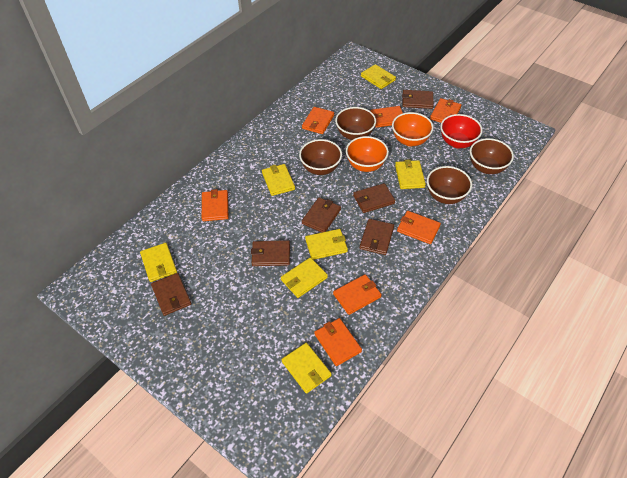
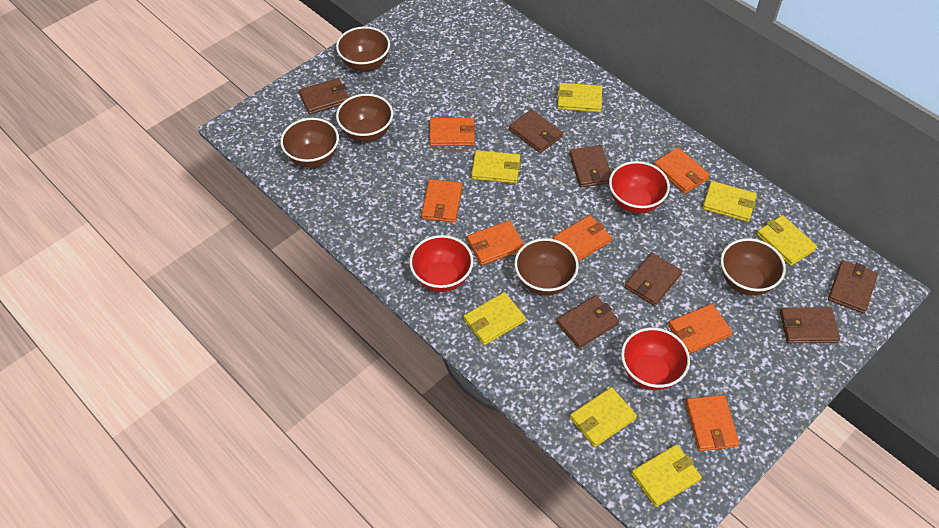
brown bowl: 4 -> 5
brown wallet: 6 -> 7
orange bowl: 2 -> 0
red bowl: 1 -> 3

